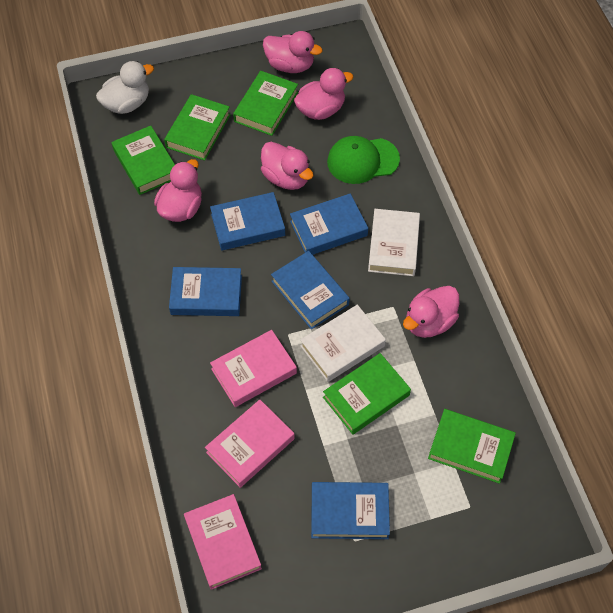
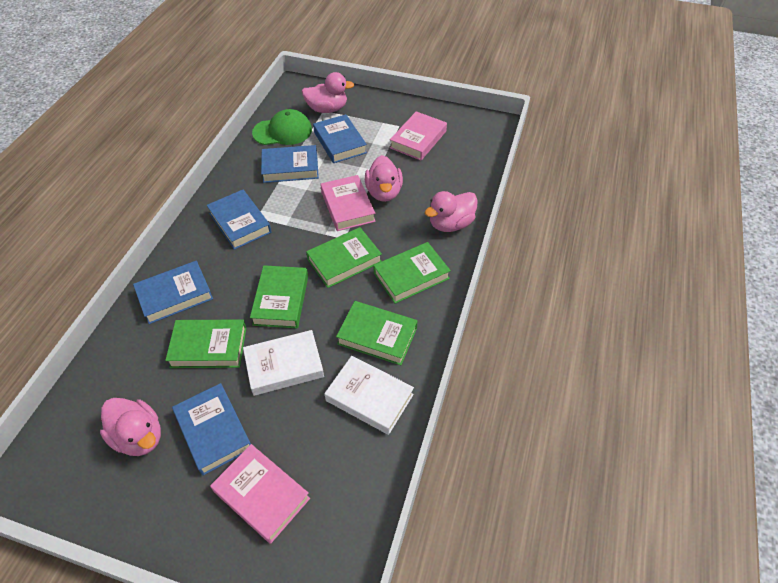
pink duck: 5 -> 4
white duck: 1 -> 0

